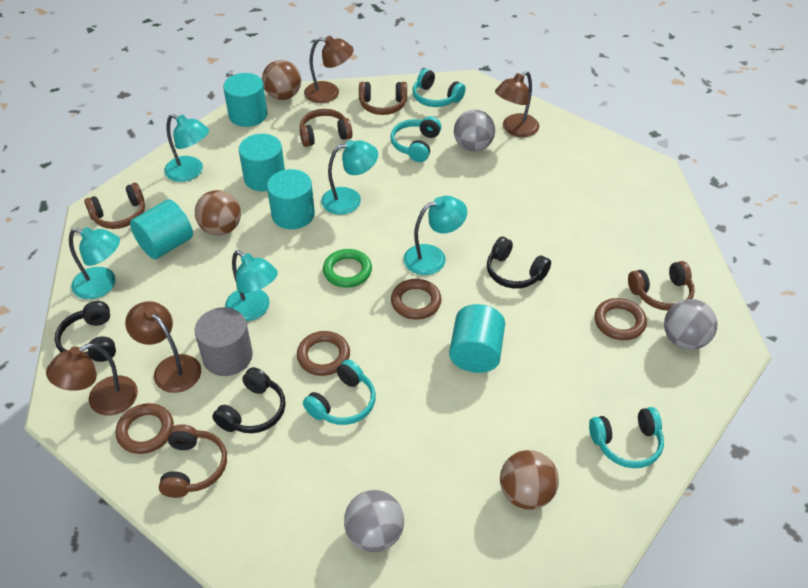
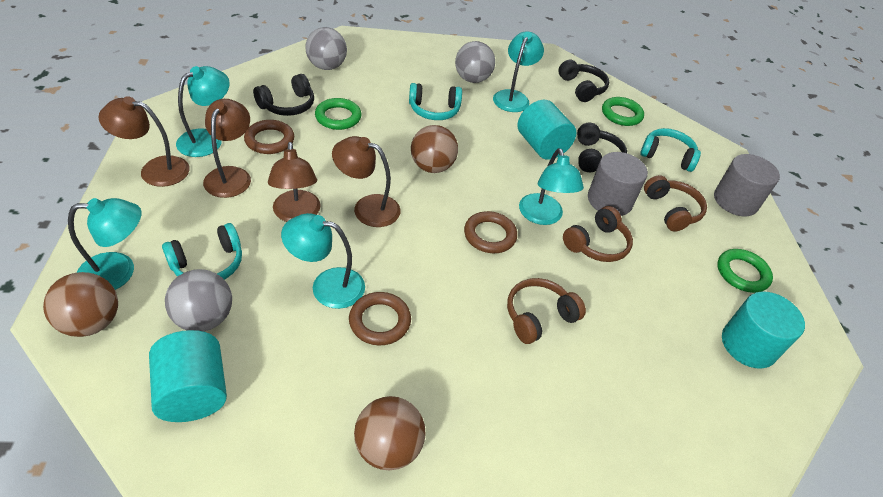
brown headphones: 5 -> 3
brown ring: 4 -> 3
green ring: 1 -> 3
grey cylinder: 1 -> 2
turquoise cylinder: 5 -> 3
turquoise headphones: 4 -> 3

